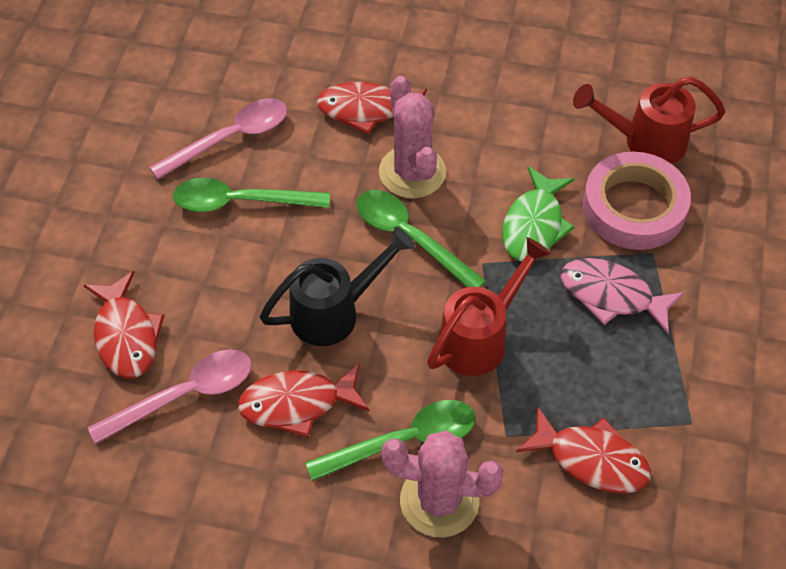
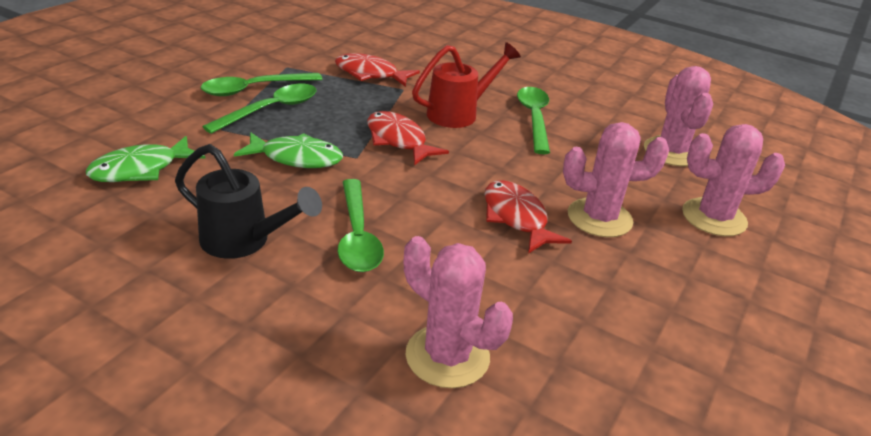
green fish: 1 -> 2
green spoon: 3 -> 4
pink cactus: 2 -> 4
pink fish: 1 -> 0
pink spoon: 2 -> 0
pink tape: 1 -> 0
red fish: 4 -> 3
red watering can: 2 -> 1

